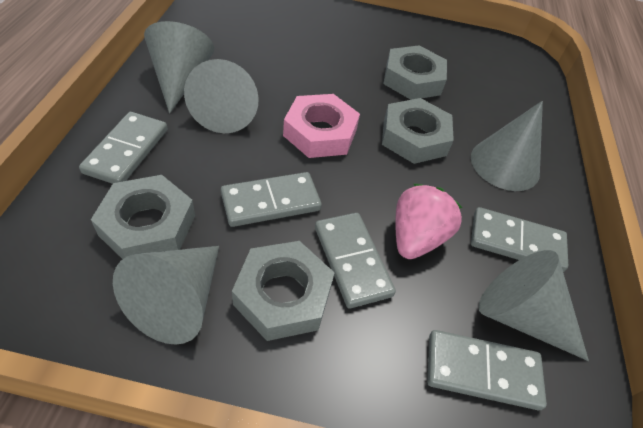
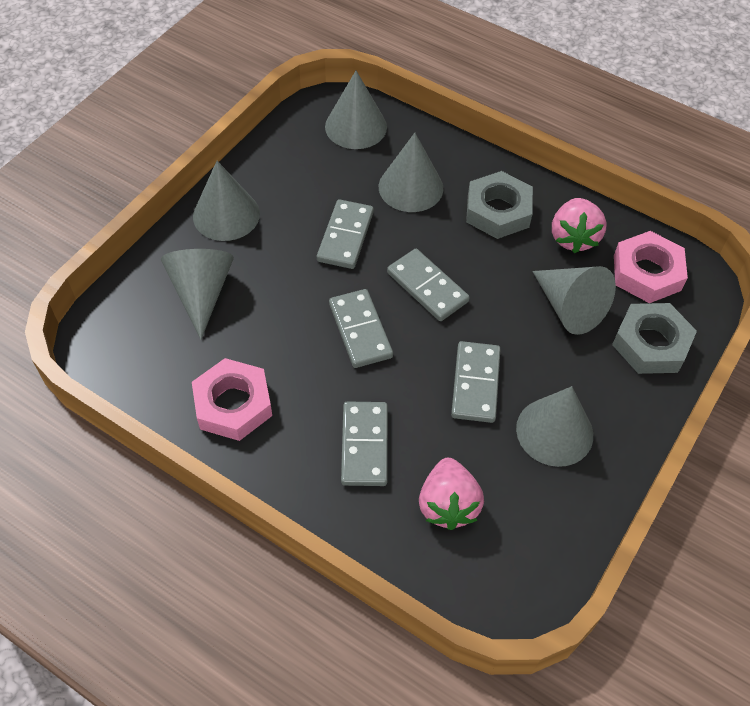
grey cone: 5 -> 6
grey nut: 4 -> 2
pink nut: 1 -> 2
pink strawberry: 1 -> 2

